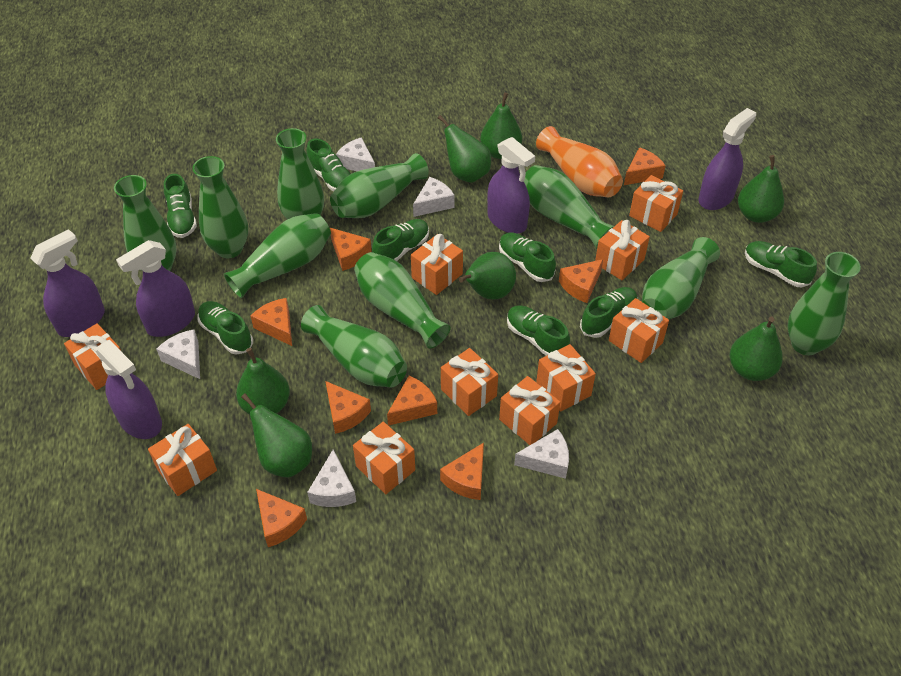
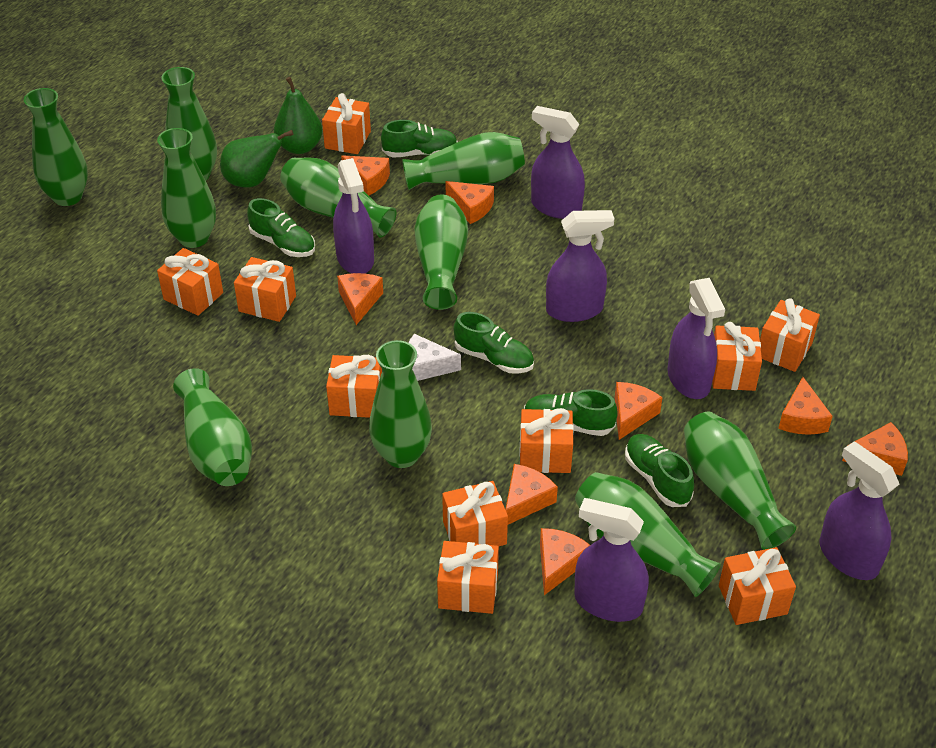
green pear: 7 -> 2
green shoe: 8 -> 5
orange vase: 1 -> 0
purple spray bottle: 5 -> 6
white cheese: 5 -> 1

